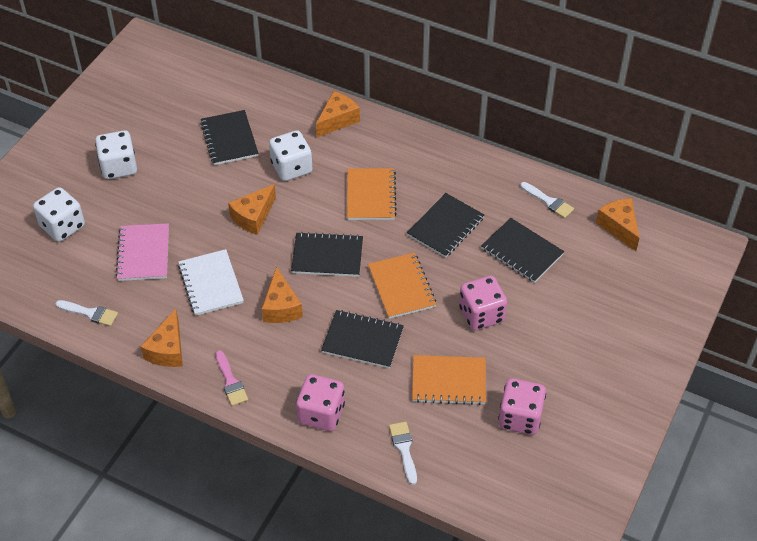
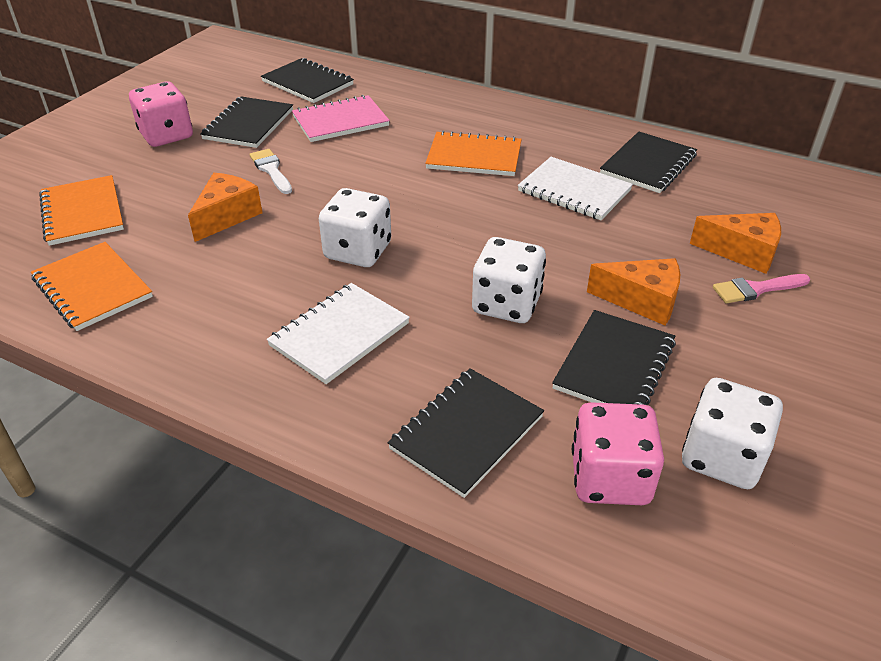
orange cheese: 5 -> 3
pink dice: 3 -> 2
white brush: 3 -> 1
white notebook: 1 -> 2

